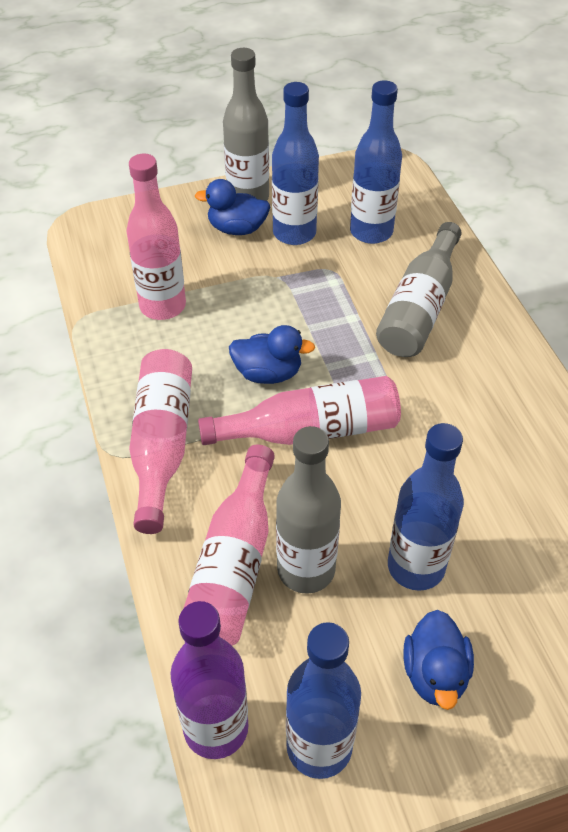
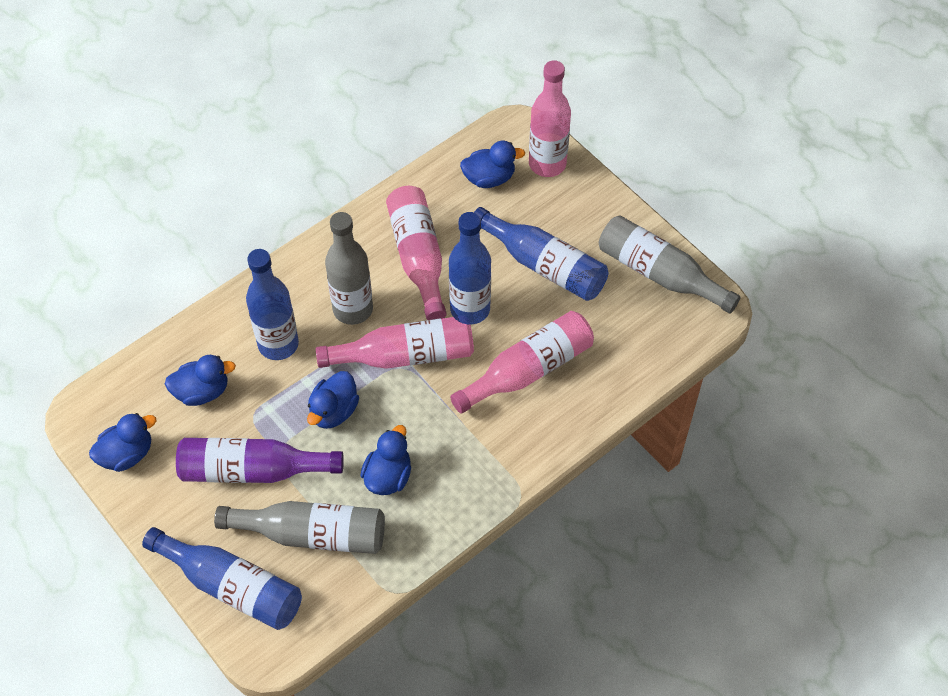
blue duck: 3 -> 5

